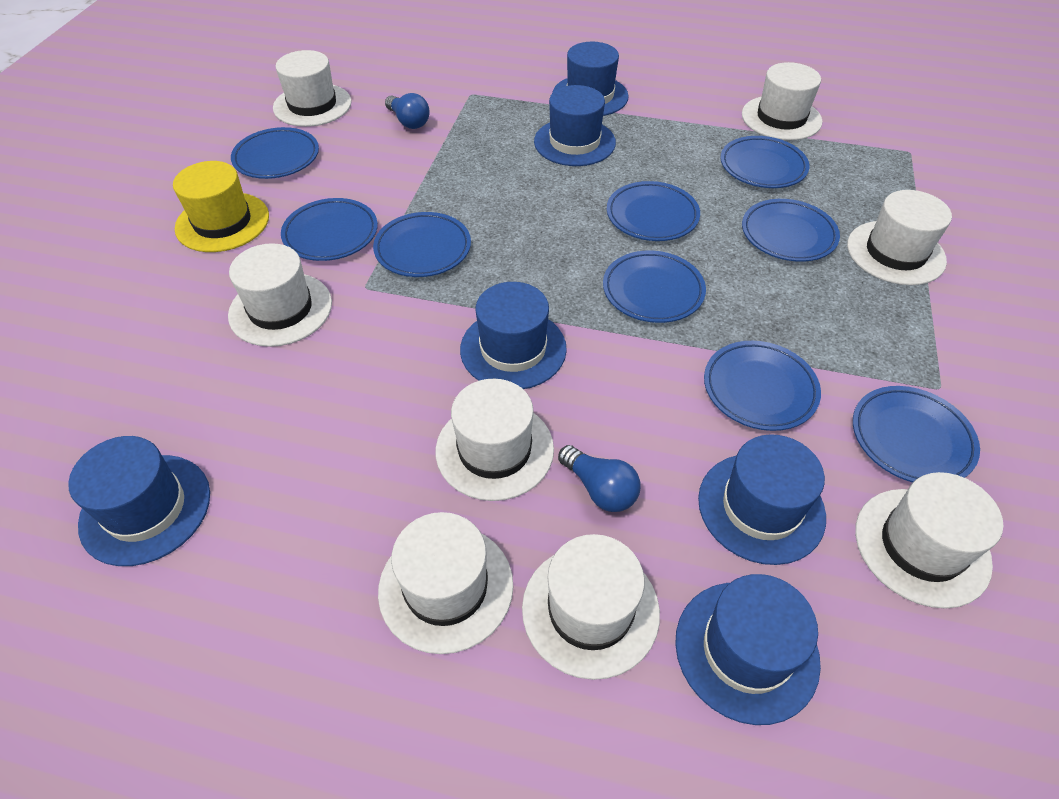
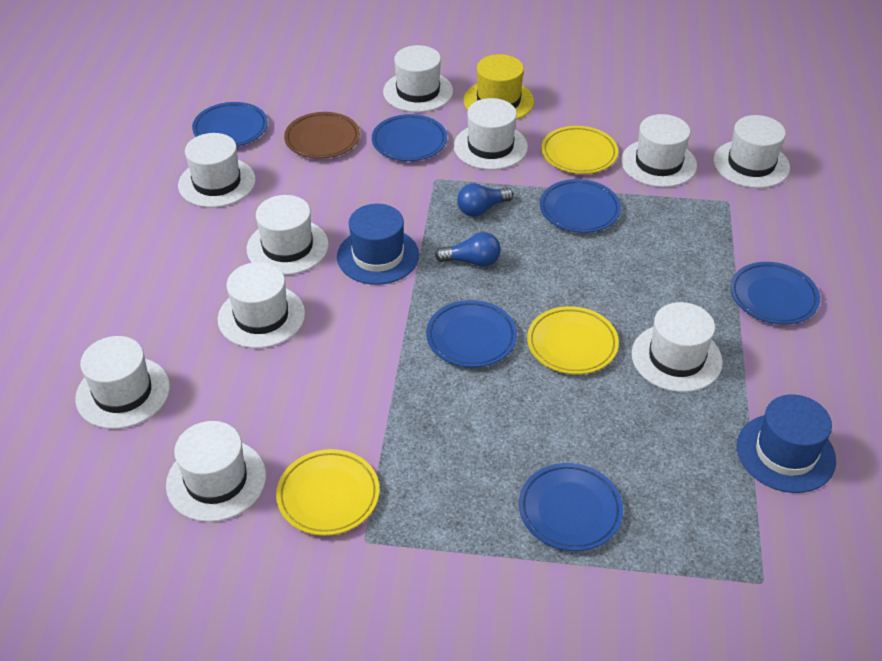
blue hat: 6 -> 2
blue plate: 9 -> 6
brown plate: 0 -> 1
white hat: 8 -> 10
yellow plate: 0 -> 3

